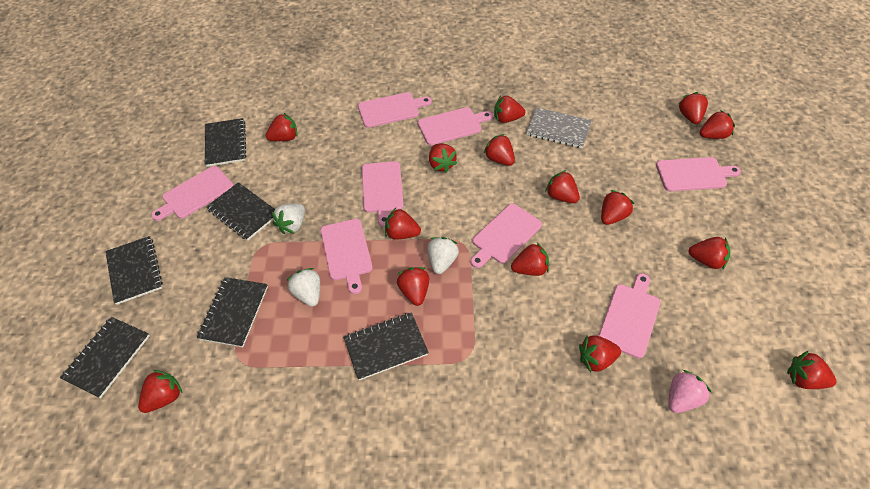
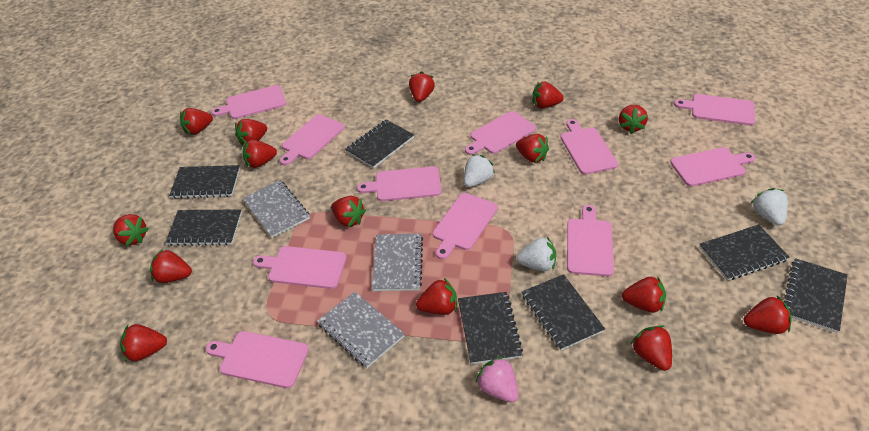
black notebook: 6 -> 7
grey notebook: 1 -> 3
pink cutting board: 8 -> 11

